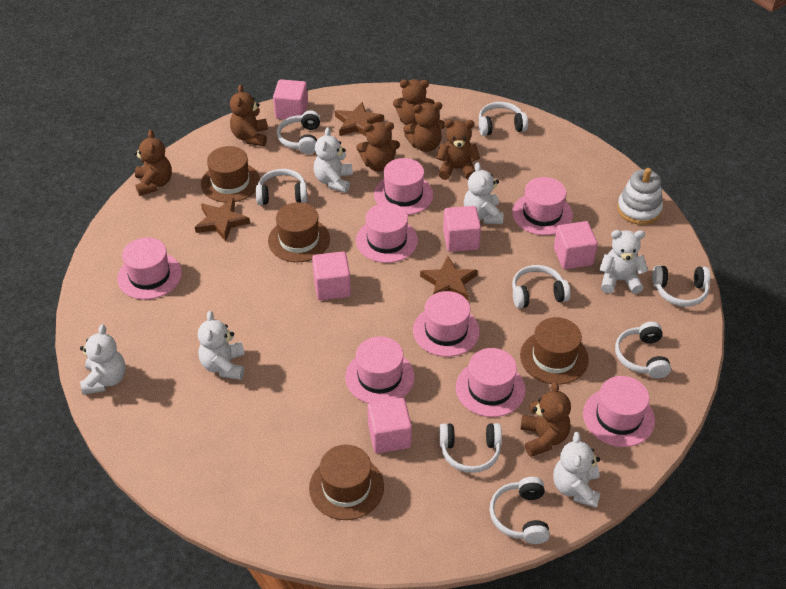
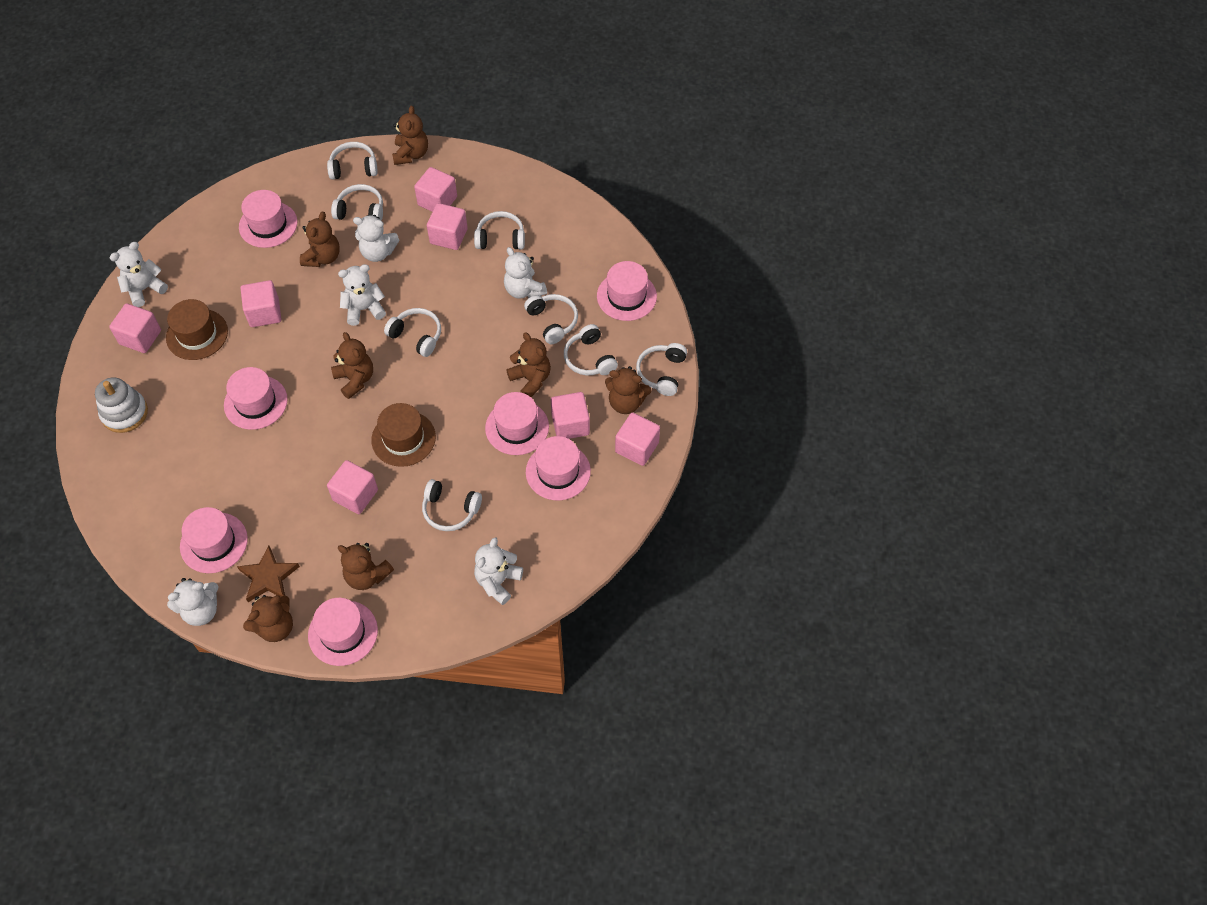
brown hat: 4 -> 2
brown star: 3 -> 1
pink cube: 5 -> 7
pink hat: 8 -> 7

